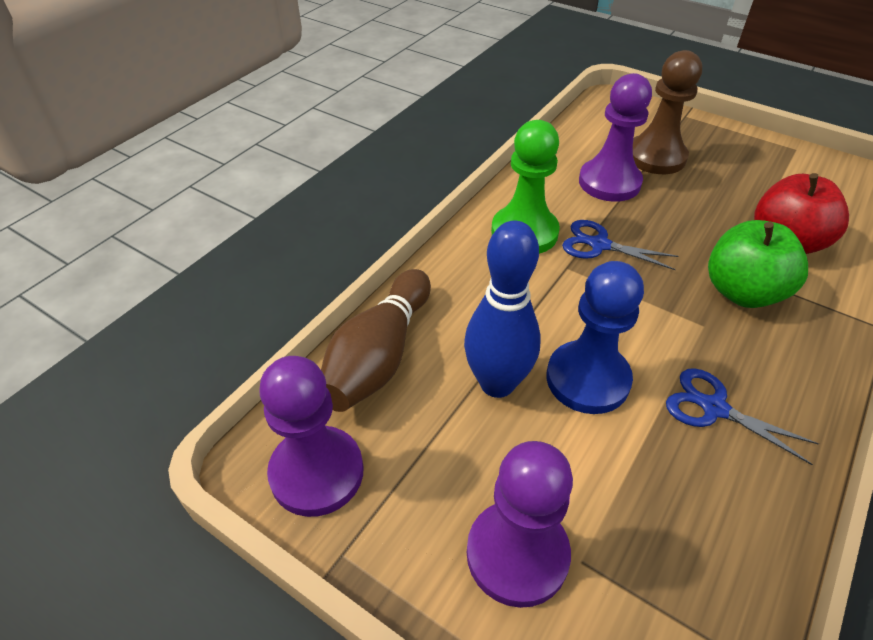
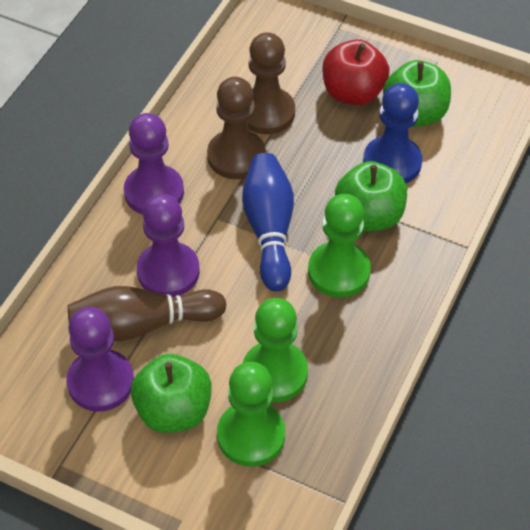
blue scissors: 2 -> 0
brown pawn: 1 -> 2
green apple: 1 -> 3
green pawn: 1 -> 3

